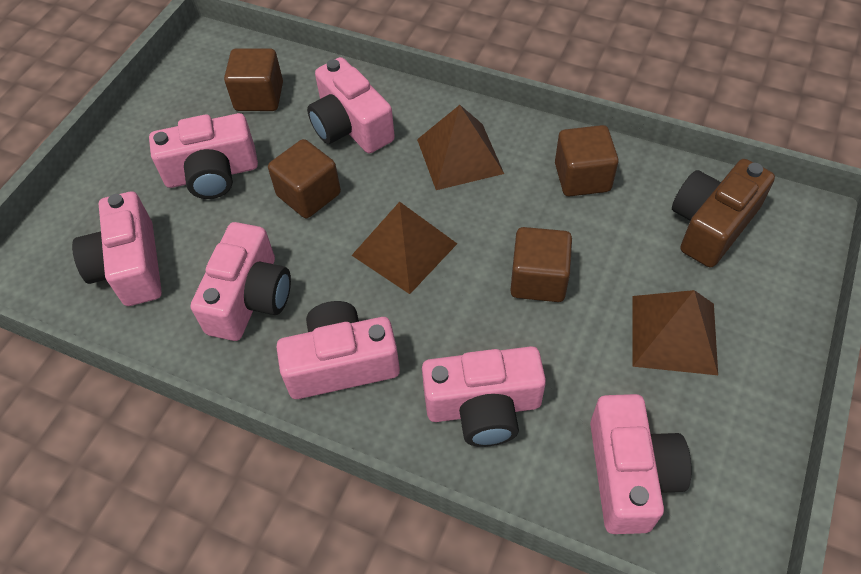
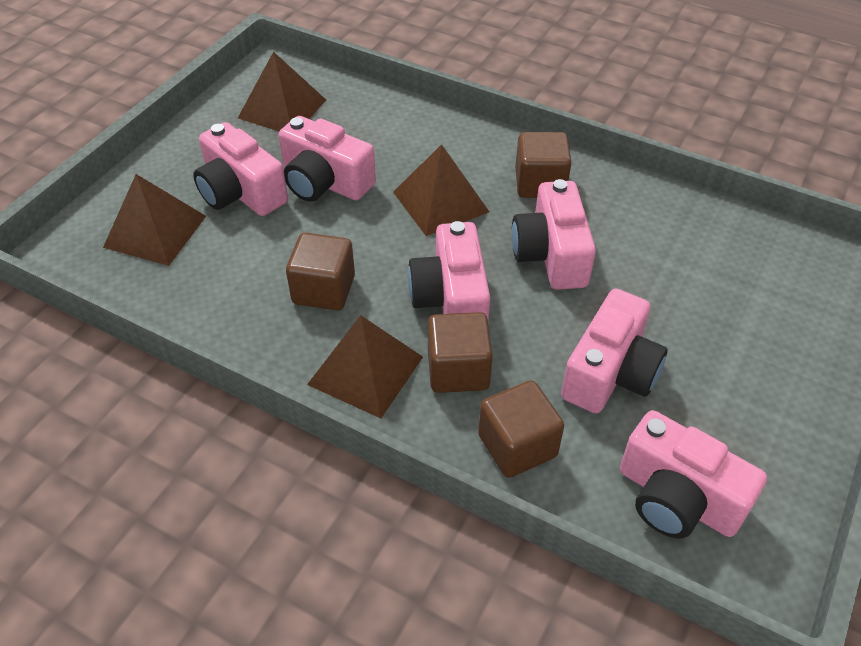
brown camera: 1 -> 0
brown pyramid: 3 -> 4
pink camera: 7 -> 6

